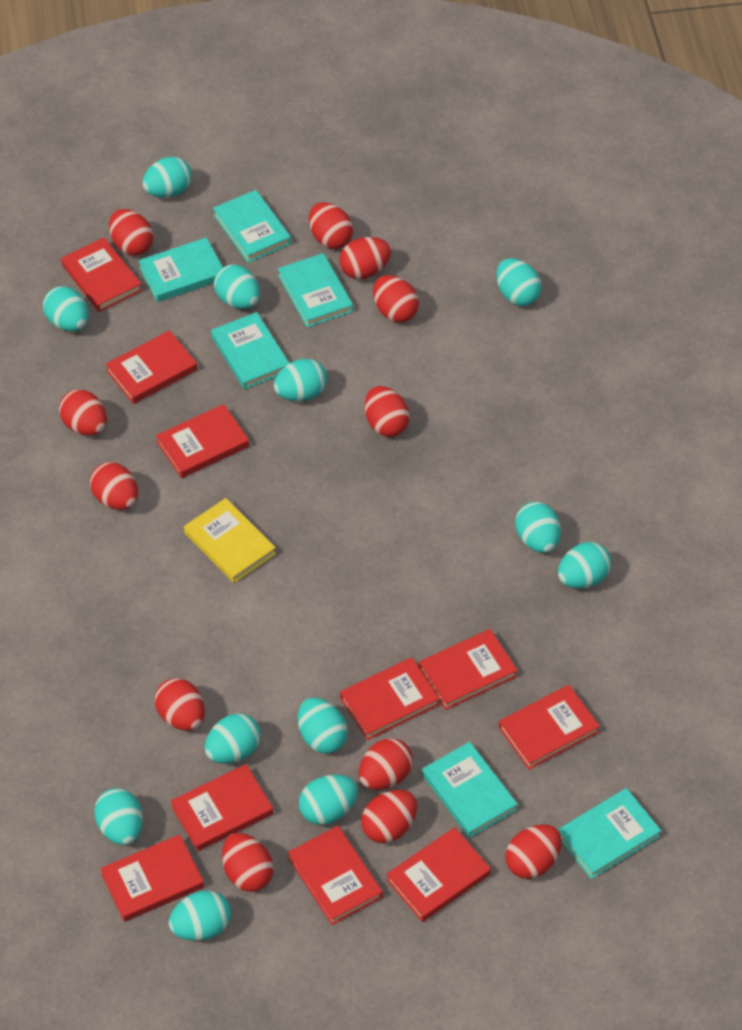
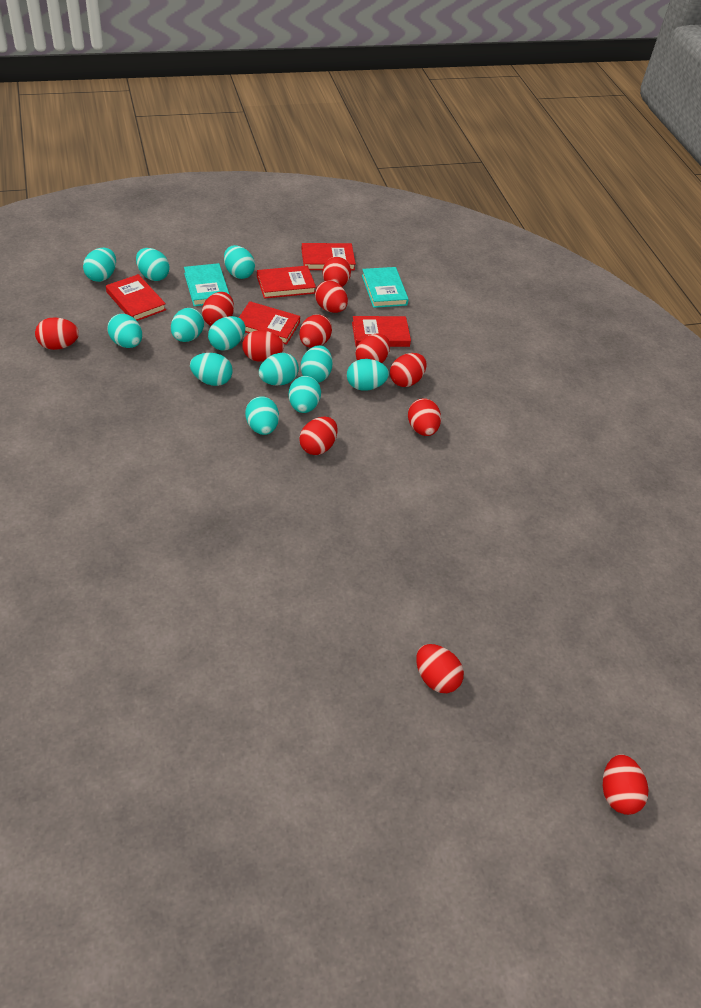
red book: 10 -> 5
turquoise book: 6 -> 2
yellow book: 1 -> 0

